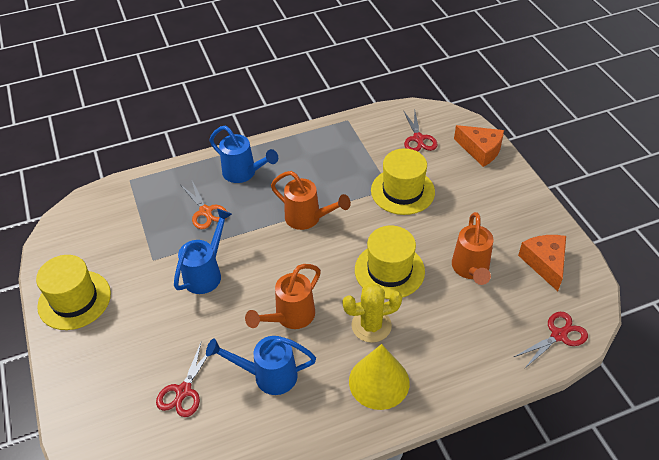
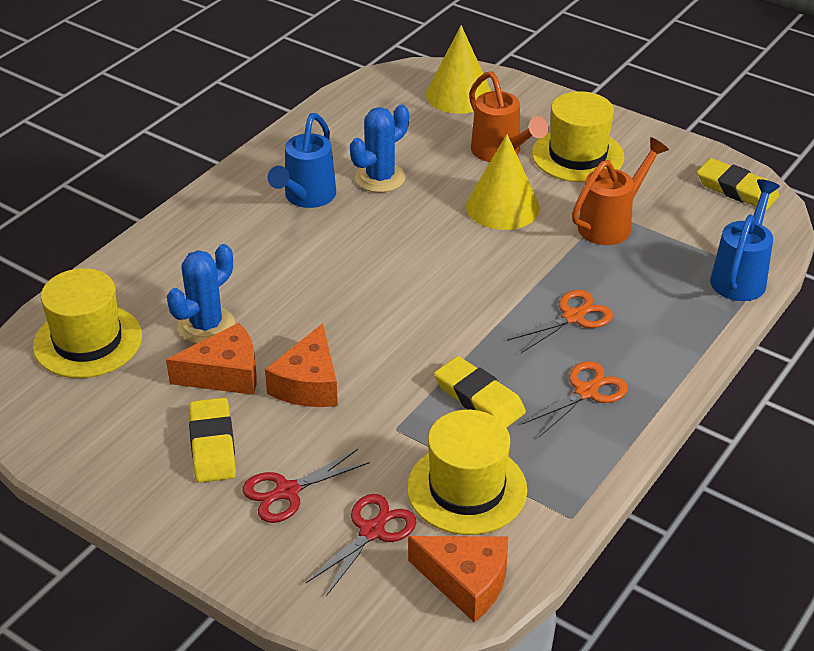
blue cactus: 0 -> 2
blue watering can: 3 -> 2
orange cheese: 2 -> 3
orange scissors: 1 -> 2
orange watering can: 3 -> 2
red scissors: 3 -> 2
yellow cactus: 1 -> 0
yellow cone: 1 -> 2
yellow eraser: 0 -> 3

